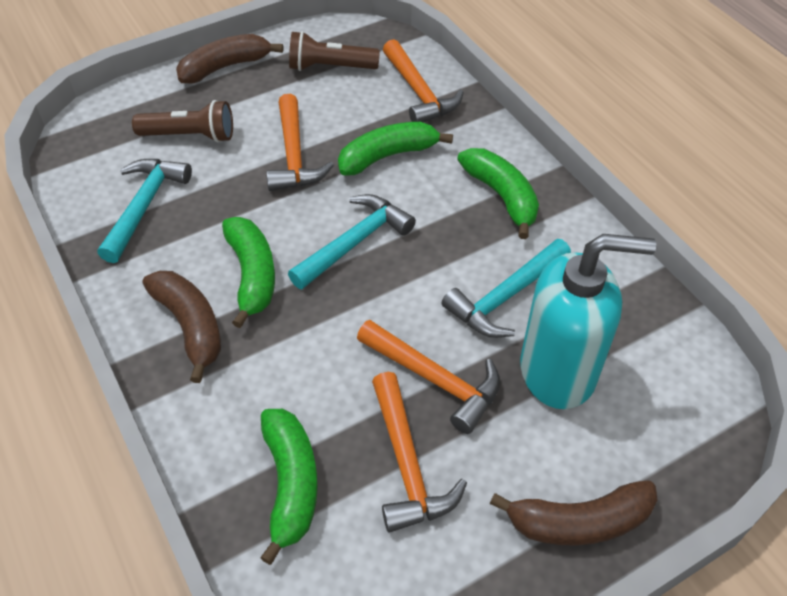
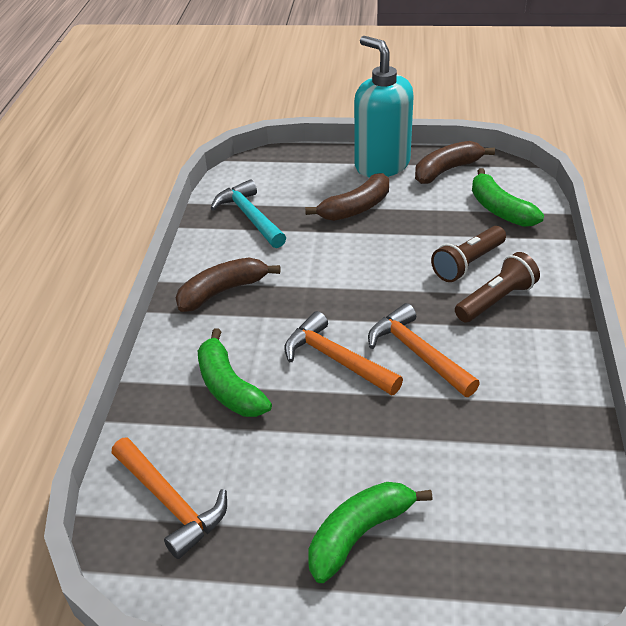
green banana: 4 -> 3
orange hammer: 4 -> 3
turquoise hammer: 3 -> 1

